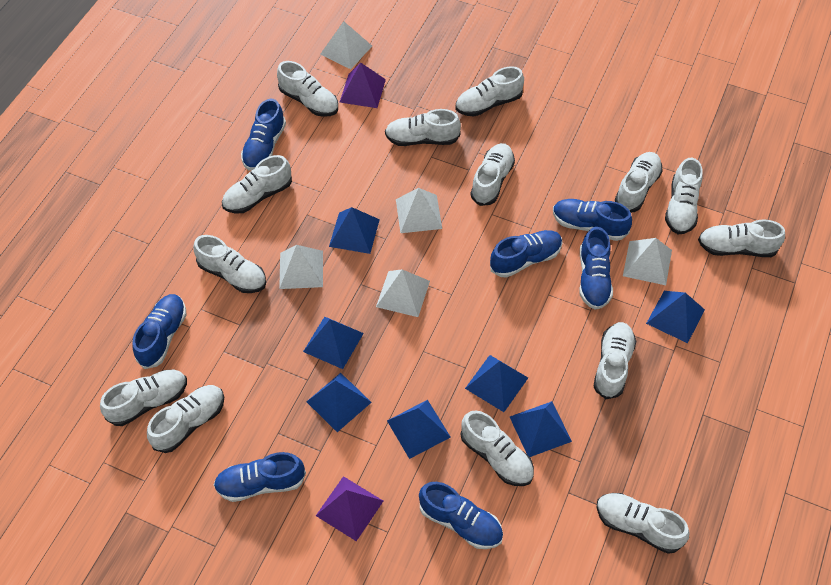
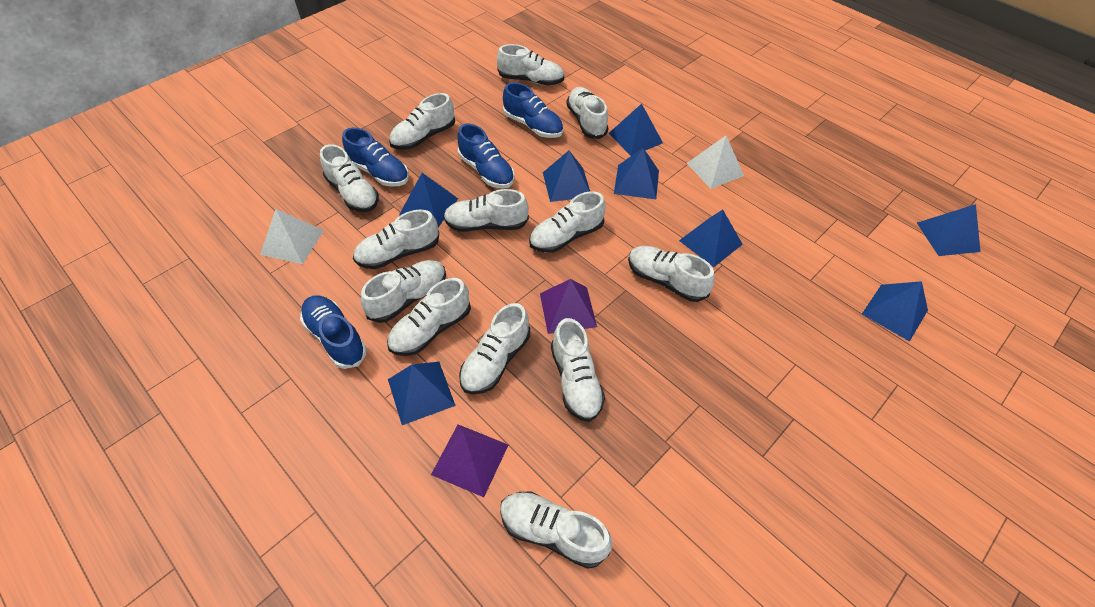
blue pyramid: 7 -> 8
blue shoe: 7 -> 4
white pyramid: 5 -> 2
white shoe: 14 -> 13

